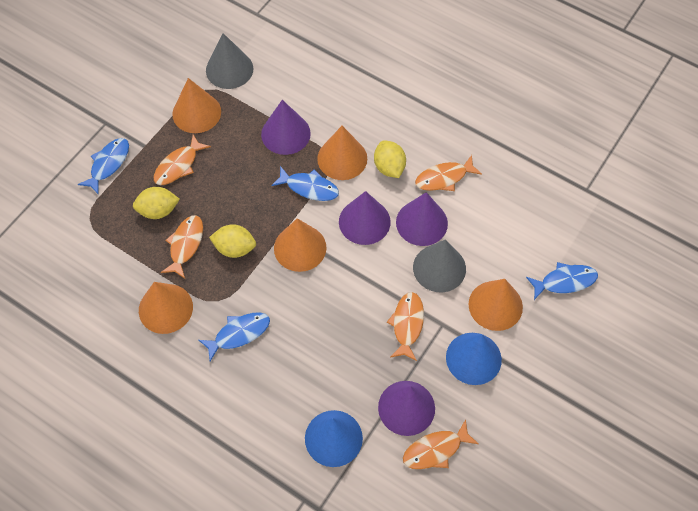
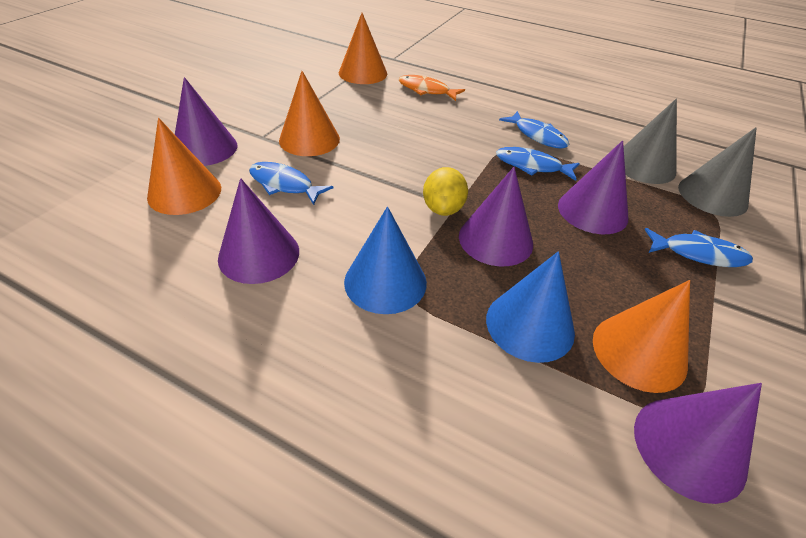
orange cone: 5 -> 4
orange fish: 5 -> 1
purple cone: 4 -> 5
yellow lemon: 3 -> 1

